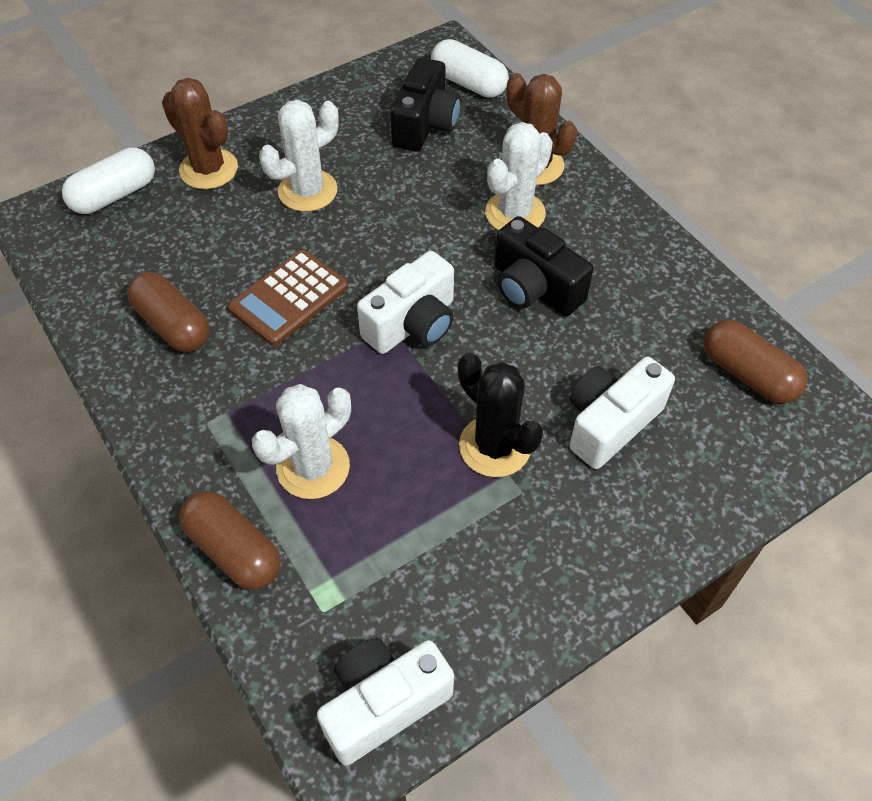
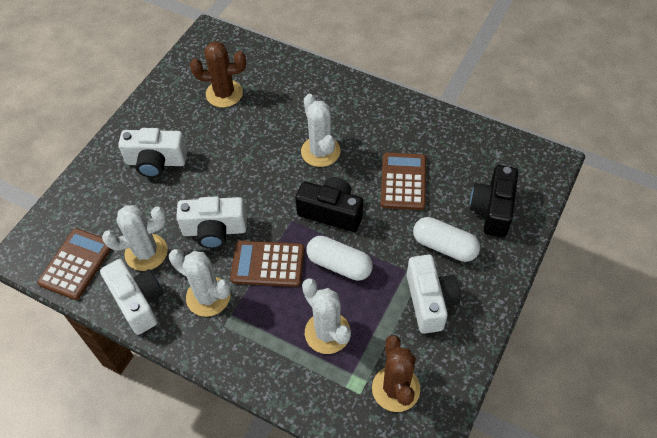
black cactus: 1 -> 0
brown calculator: 1 -> 3
brown capsule: 3 -> 0
white cactus: 3 -> 4
white camera: 3 -> 4

